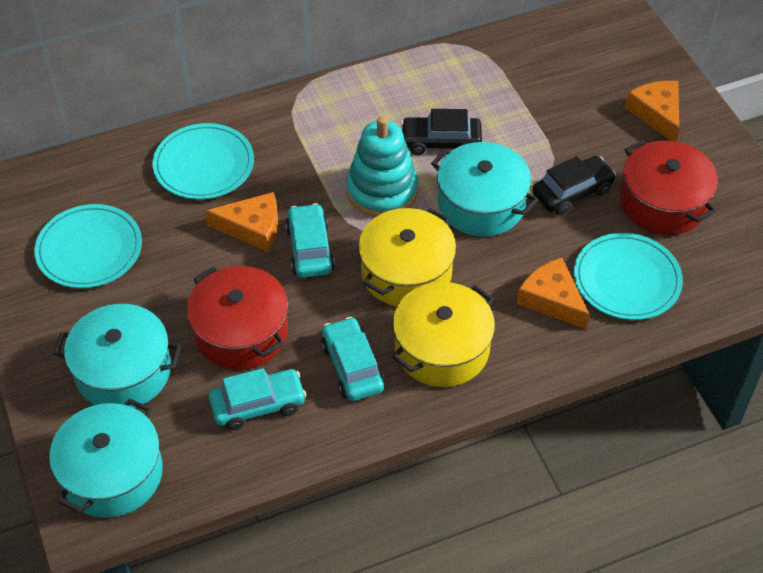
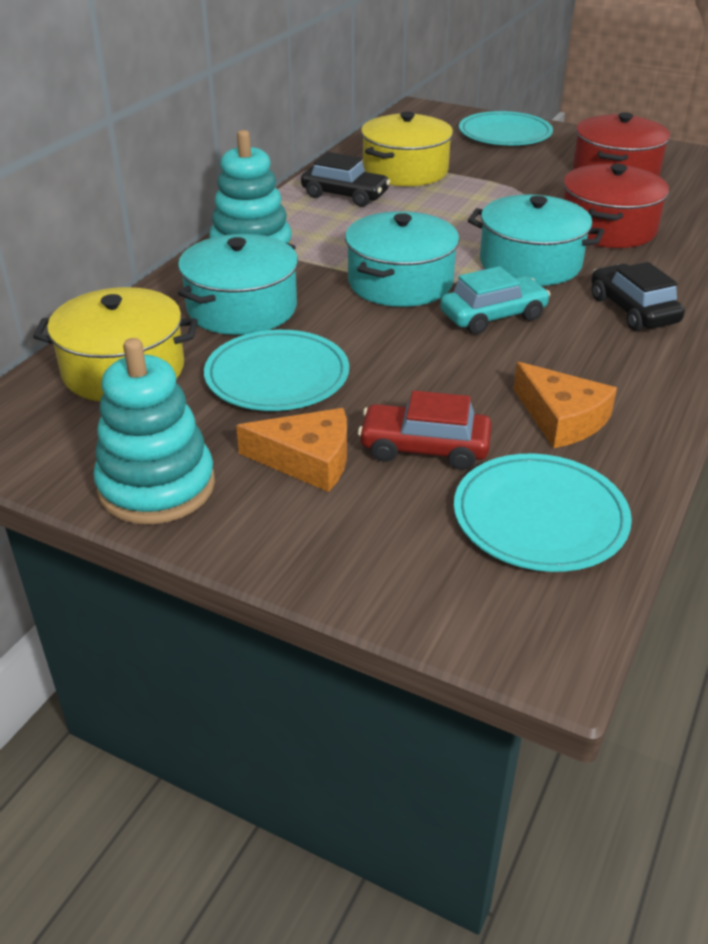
orange cheese: 3 -> 2
red car: 0 -> 1
turquoise car: 3 -> 1
turquoise stacking toy: 1 -> 2

